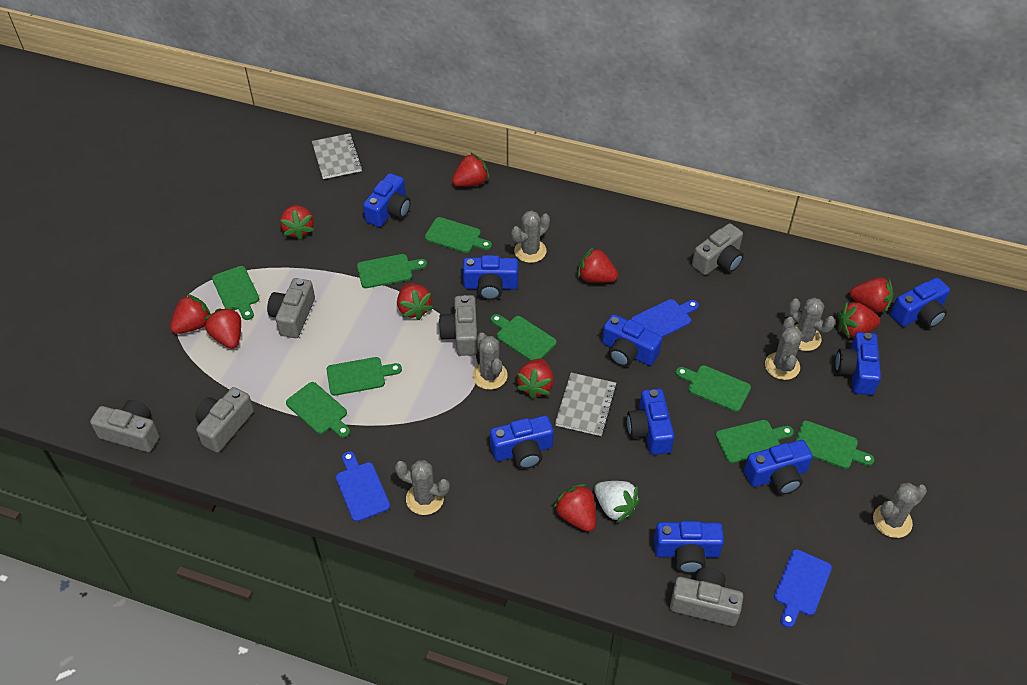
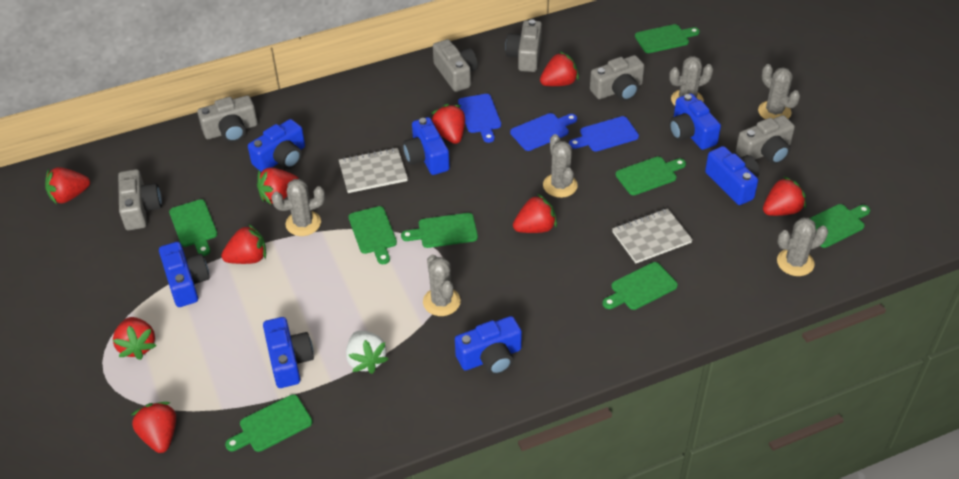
blue camera: 9 -> 7
green cutting board: 9 -> 8
red strawberry: 10 -> 9

